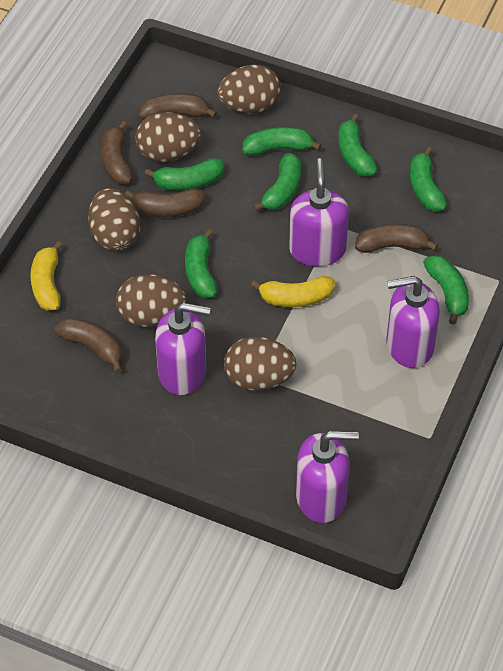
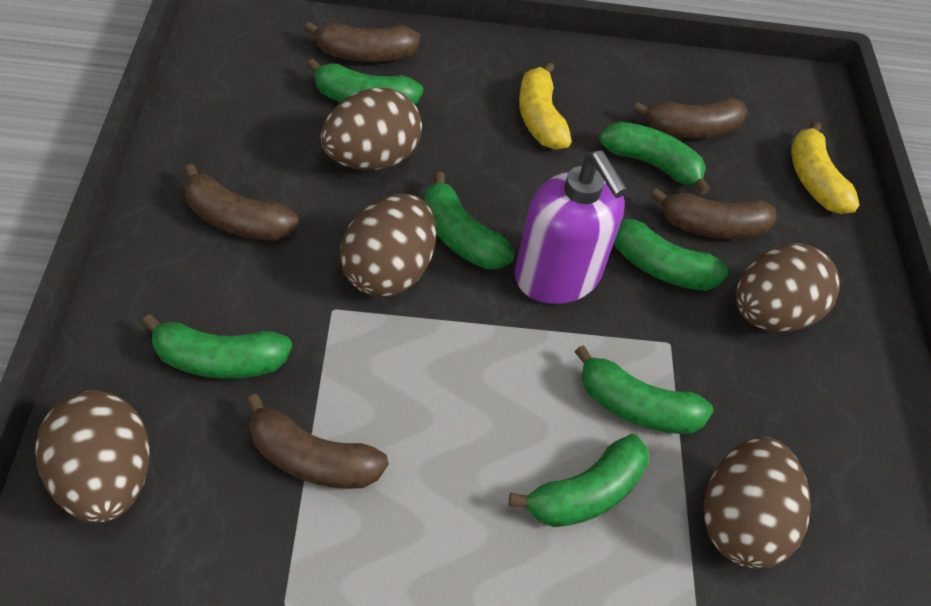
purple soap dispenser: 4 -> 1

